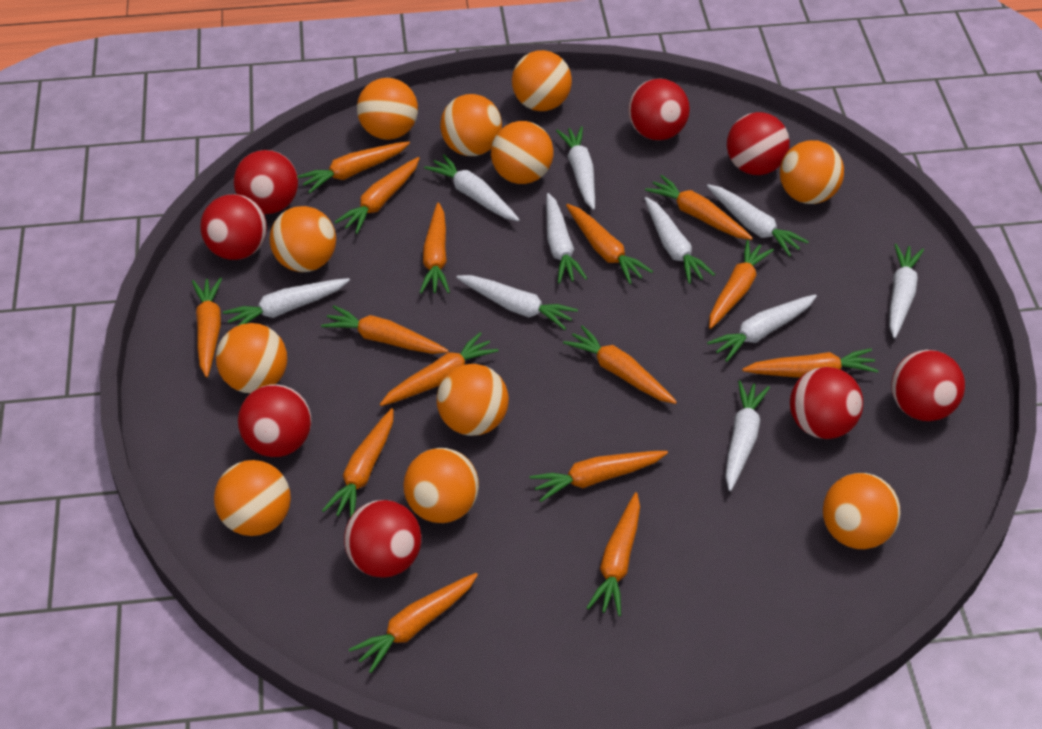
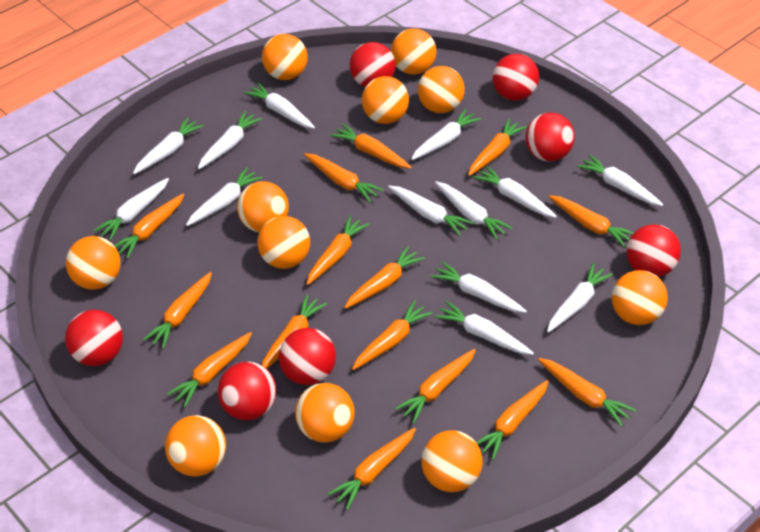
red ball: 8 -> 7
white carrot: 10 -> 13

